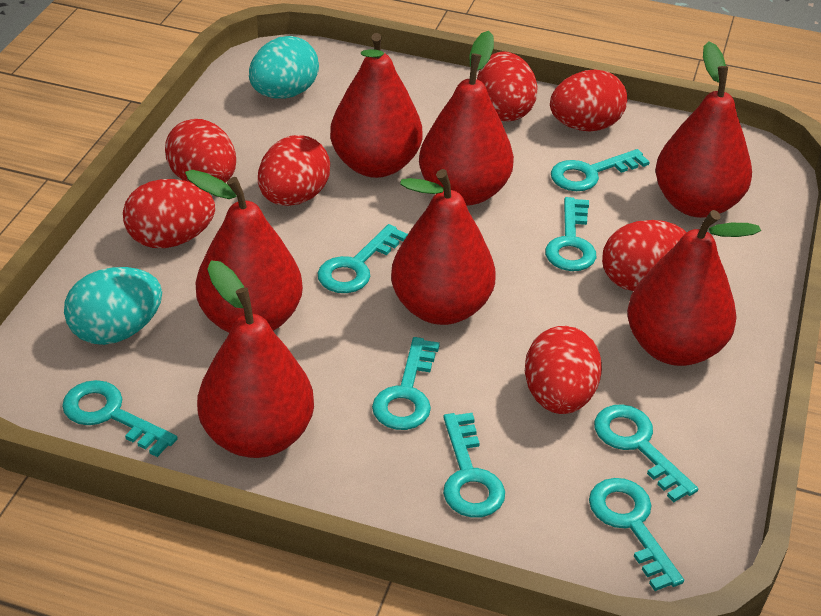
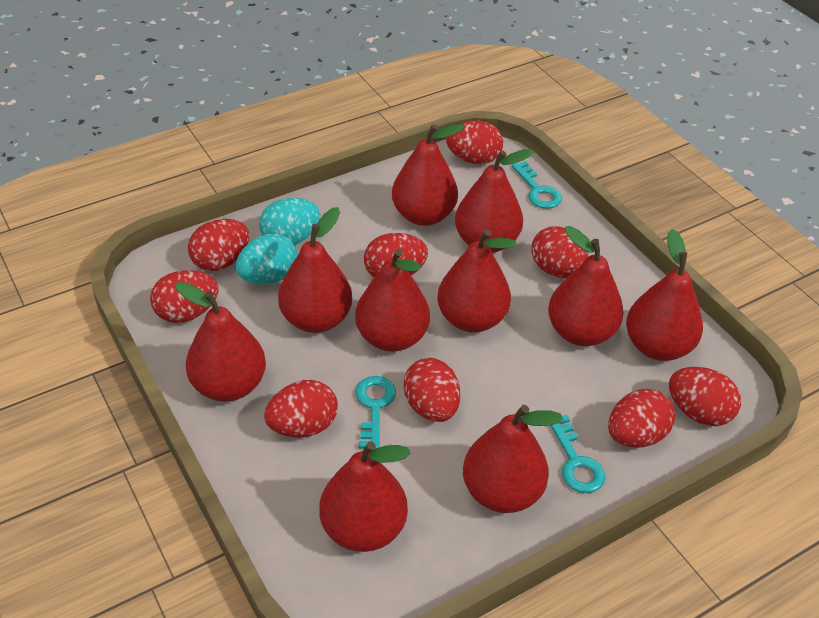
red egg: 7 -> 9
red pear: 7 -> 10
turquoise key: 8 -> 3

